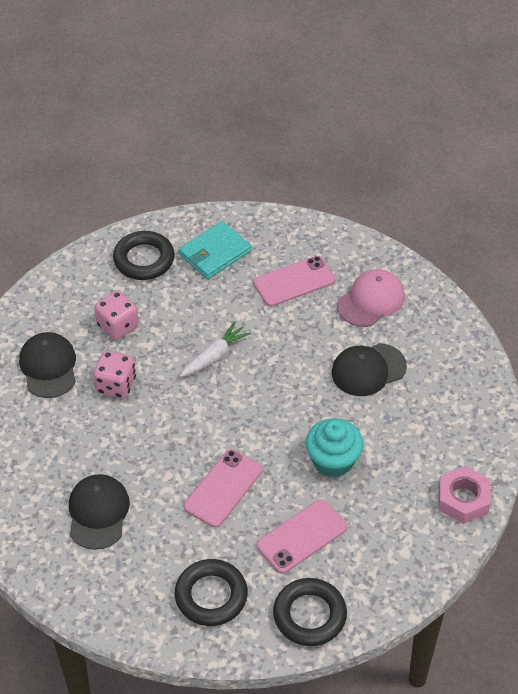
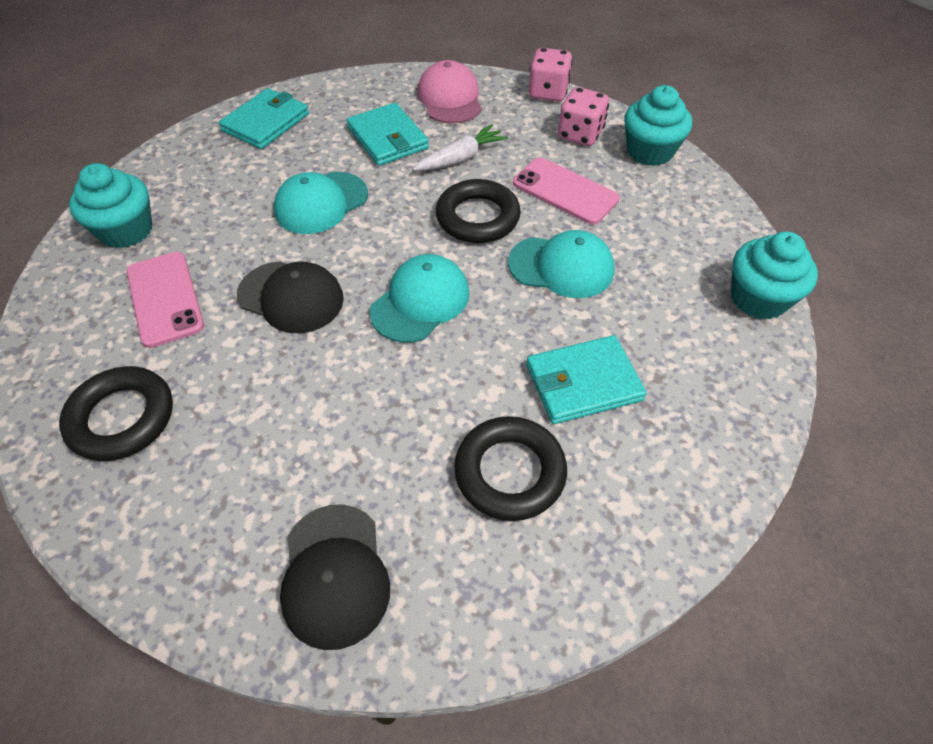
black cap: 3 -> 2
pink nut: 1 -> 0
pink phone: 3 -> 2
turquoise cap: 0 -> 3
turquoise cupcake: 1 -> 3
turquoise wallet: 1 -> 3

